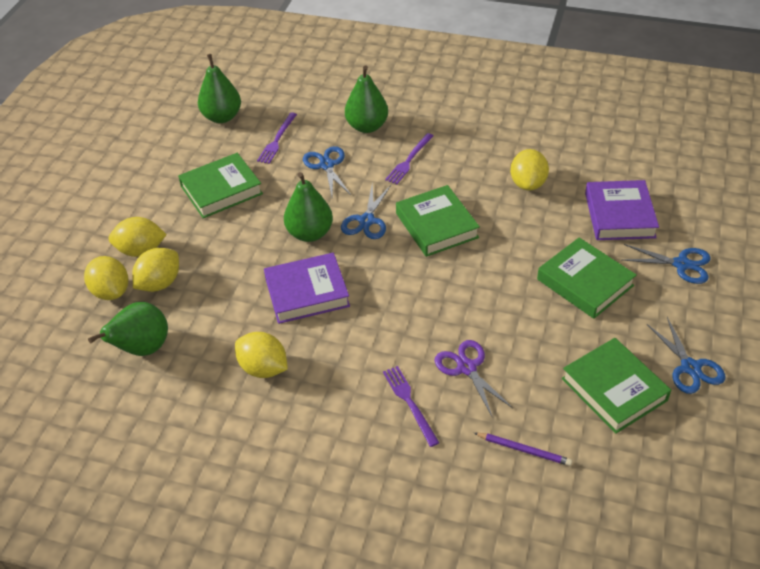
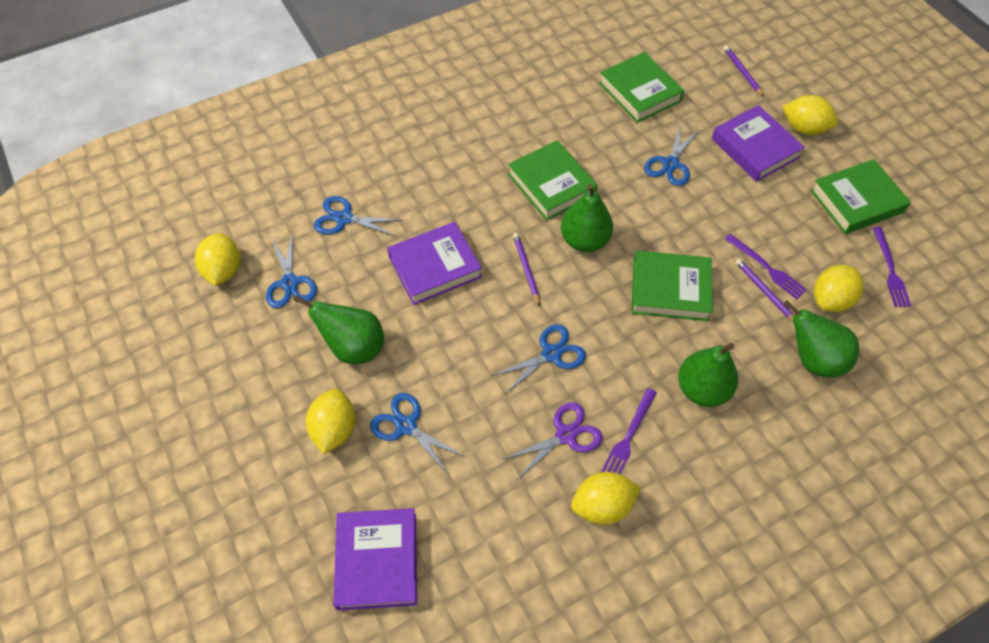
blue scissors: 4 -> 5
purple book: 2 -> 3
purple pencil: 1 -> 3

